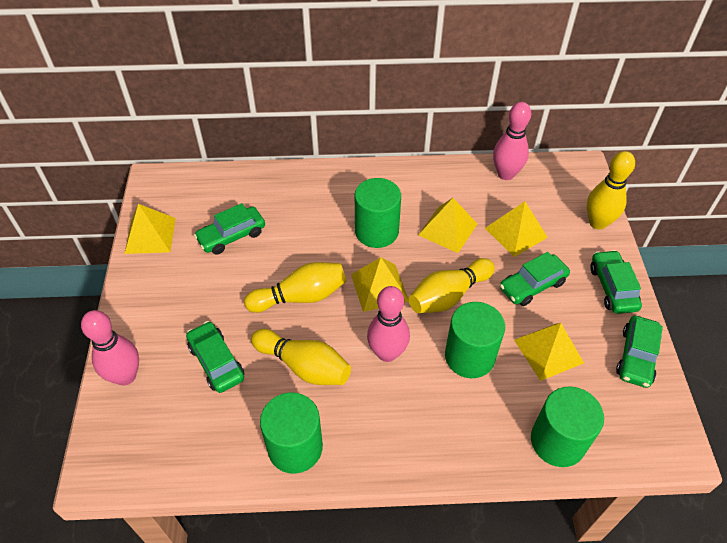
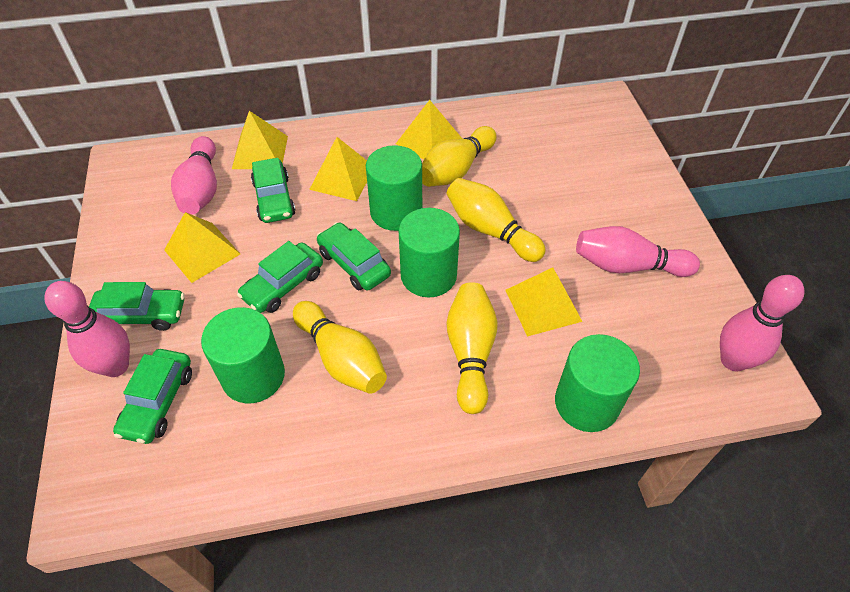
pink bowling pin: 3 -> 4

